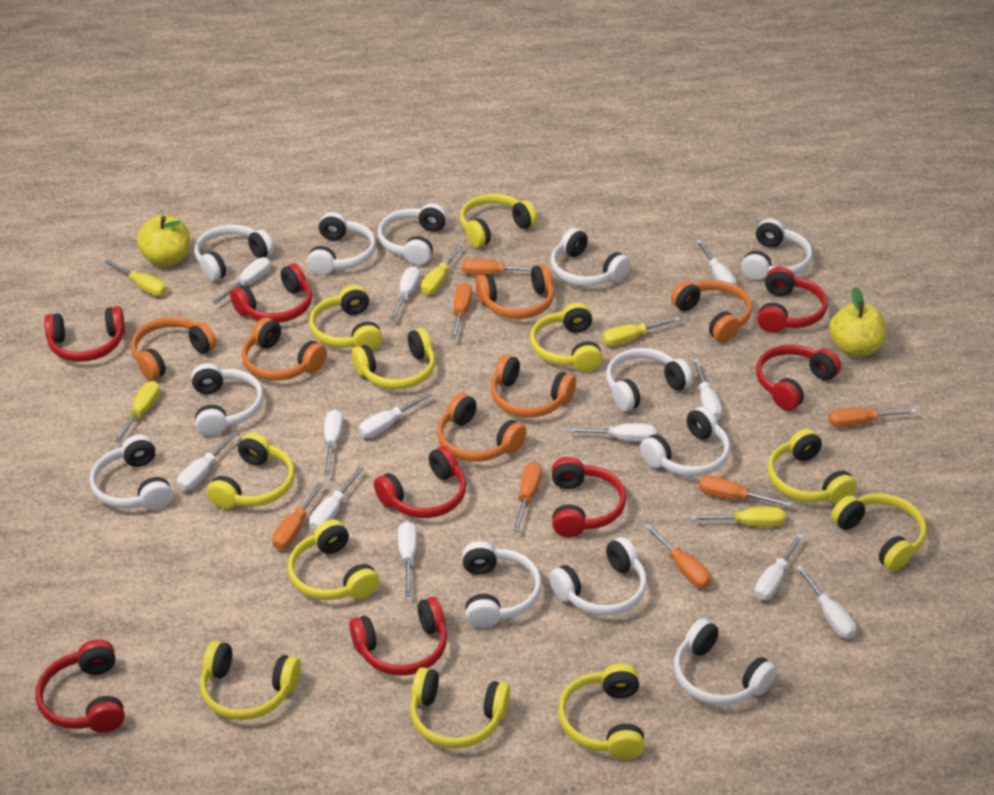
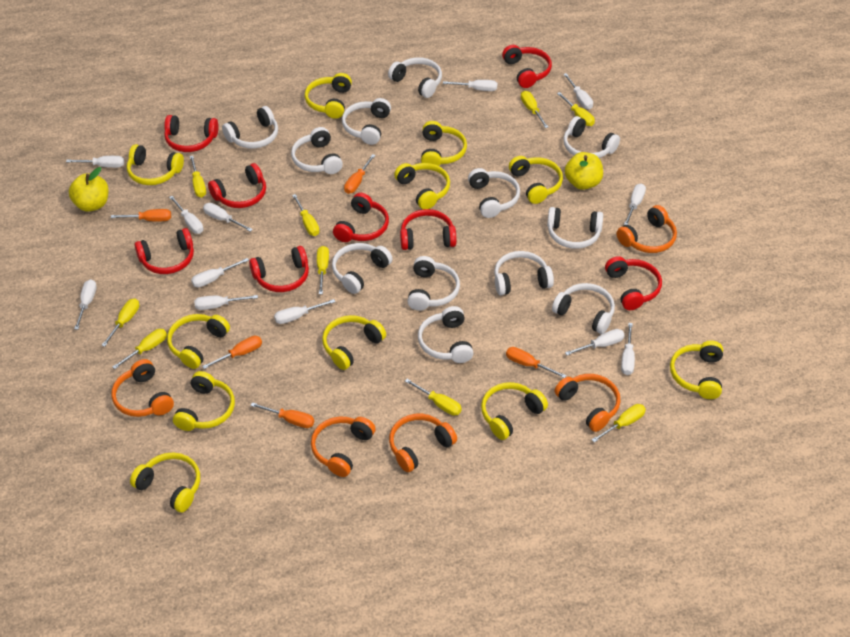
orange headphones: 6 -> 5
orange screwdriver: 7 -> 5
yellow screwdriver: 5 -> 9

